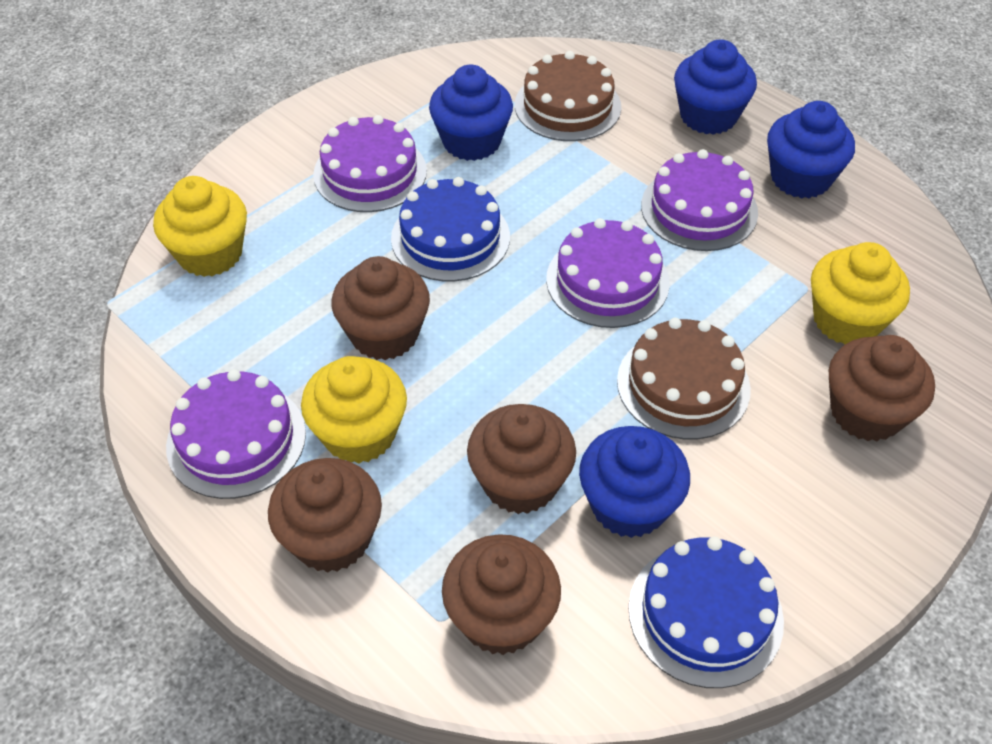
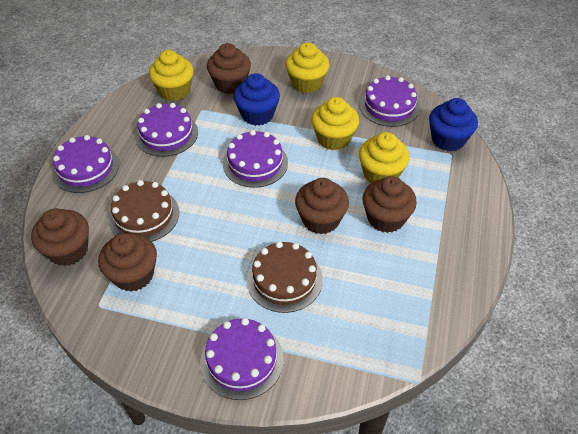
blue cake: 2 -> 0
blue cupcake: 4 -> 2
purple cake: 4 -> 5
yellow cupcake: 3 -> 4

